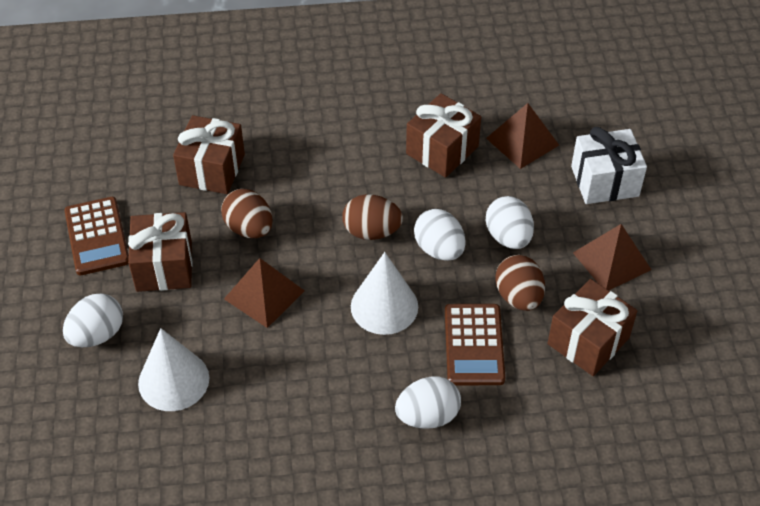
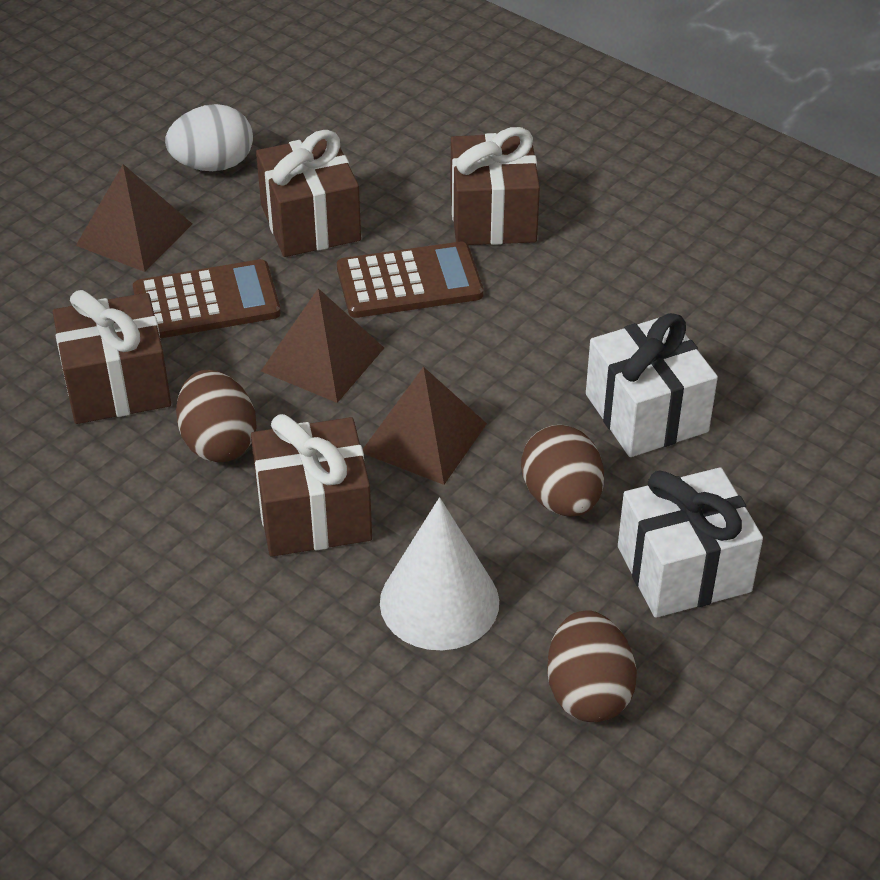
white cone: 2 -> 1
white egg: 4 -> 1
white gift: 1 -> 2

